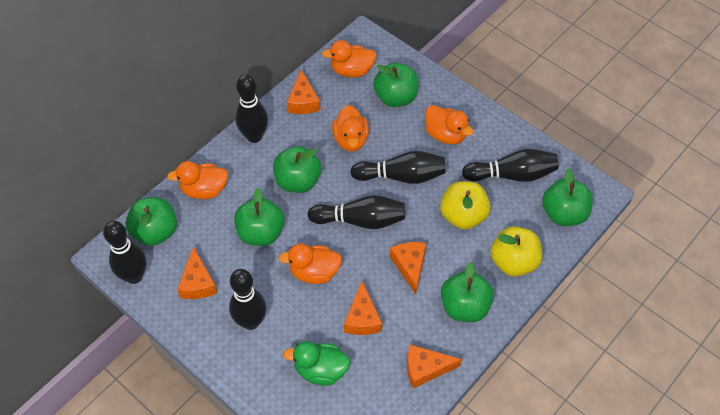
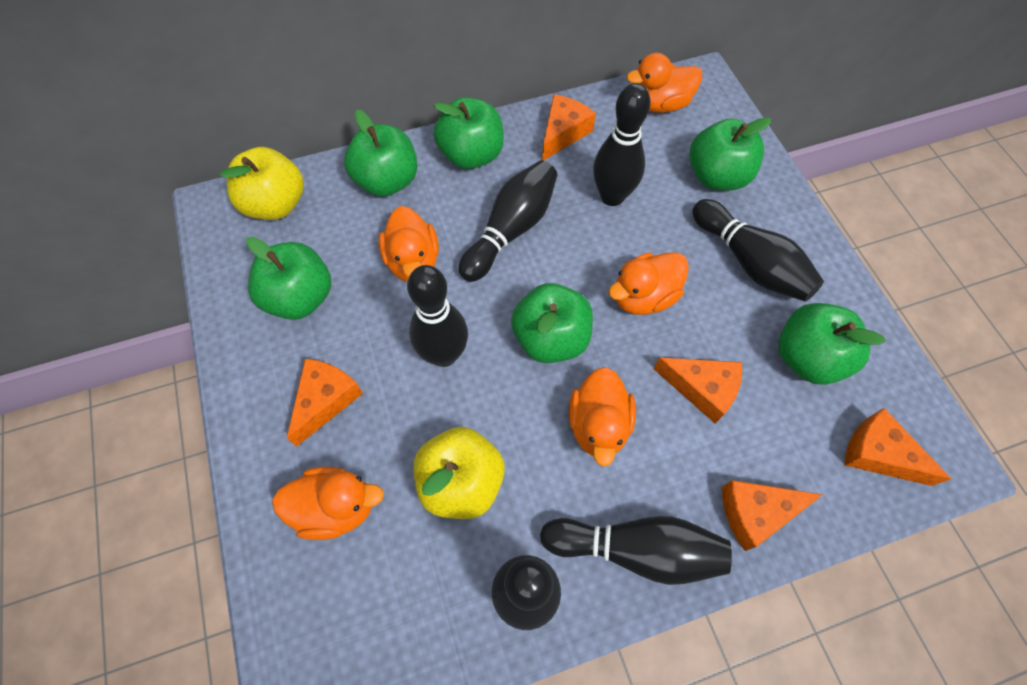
green duck: 1 -> 0

